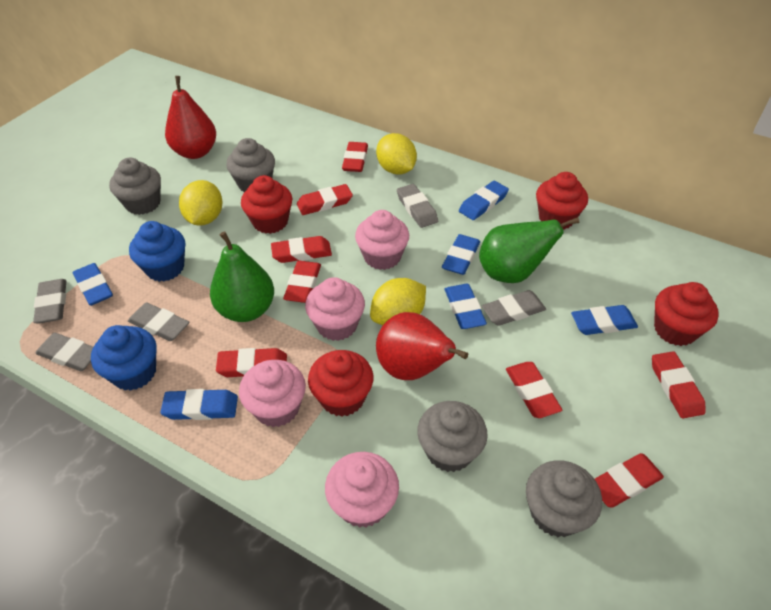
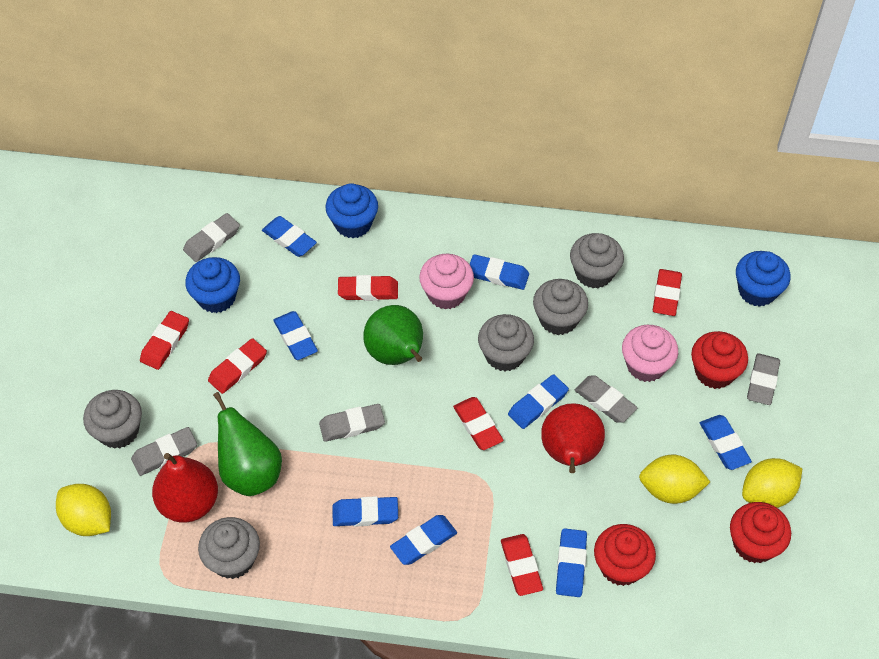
blue cupcake: 2 -> 3
blue eraser: 6 -> 8
grey cupcake: 4 -> 5
pink cupcake: 4 -> 2
red cupcake: 4 -> 3
red eraser: 8 -> 6

